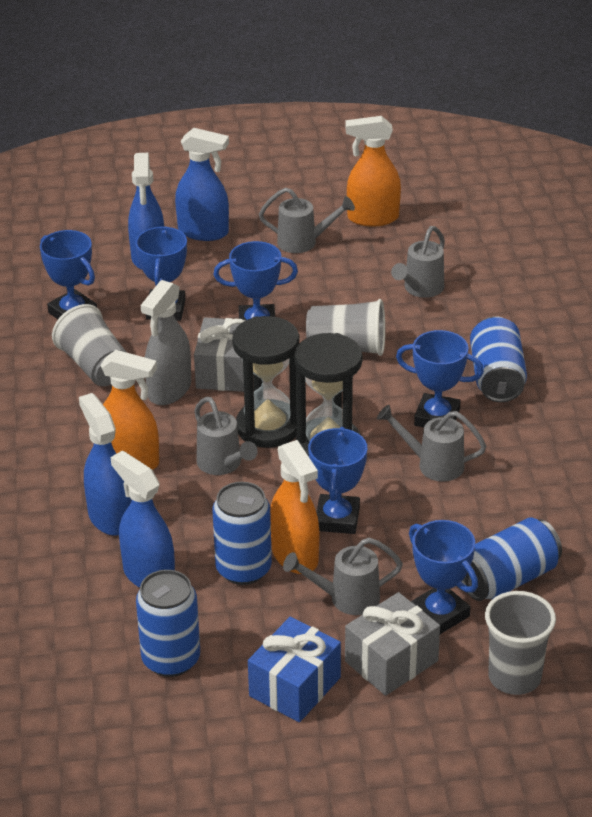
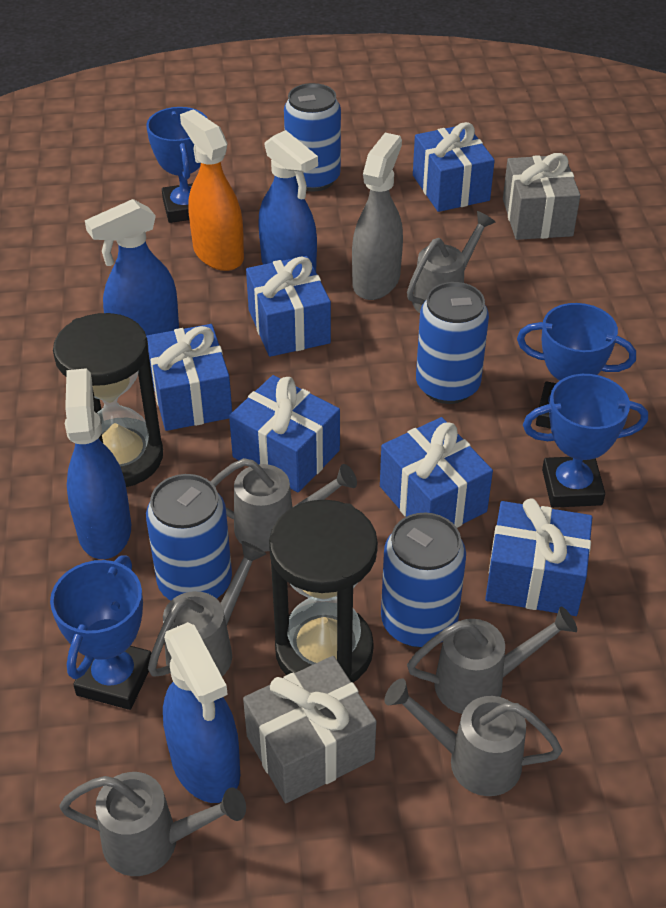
blue gift: 1 -> 6
blue trophy: 6 -> 4
grey cup: 3 -> 0
grey watering can: 5 -> 6
orange spray bottle: 3 -> 1

